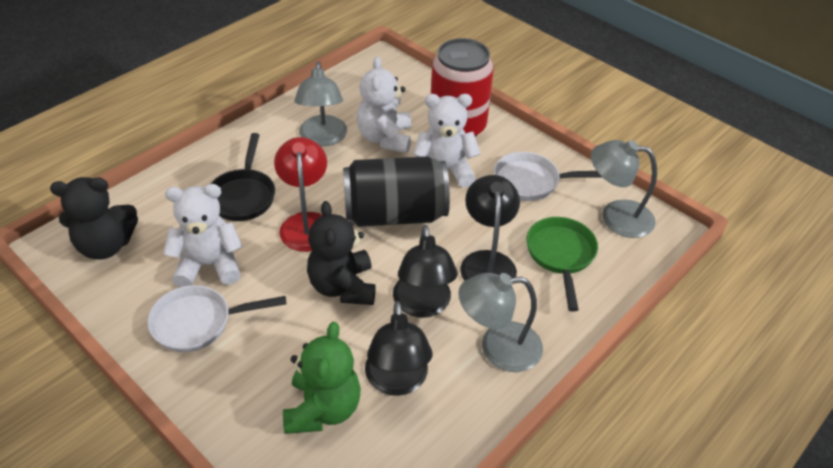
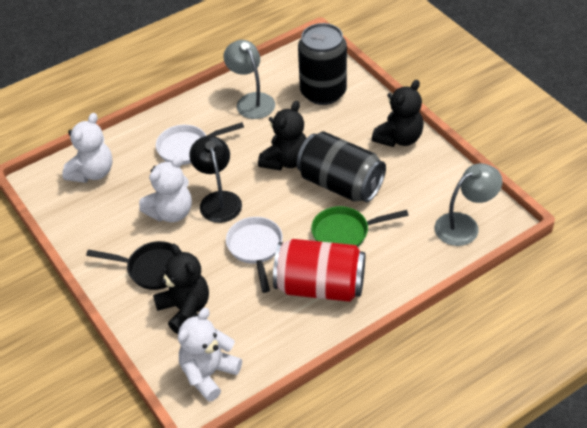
black can: 1 -> 2
black lamp: 3 -> 1
black teddy bear: 2 -> 3
green teddy bear: 1 -> 0
grey lamp: 3 -> 2
red lamp: 1 -> 0

